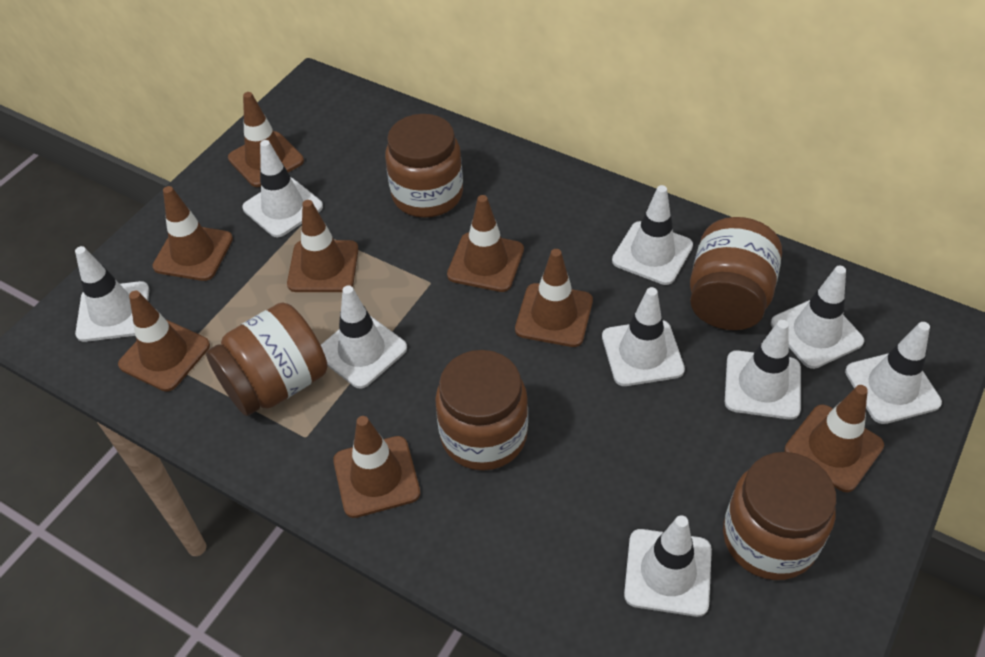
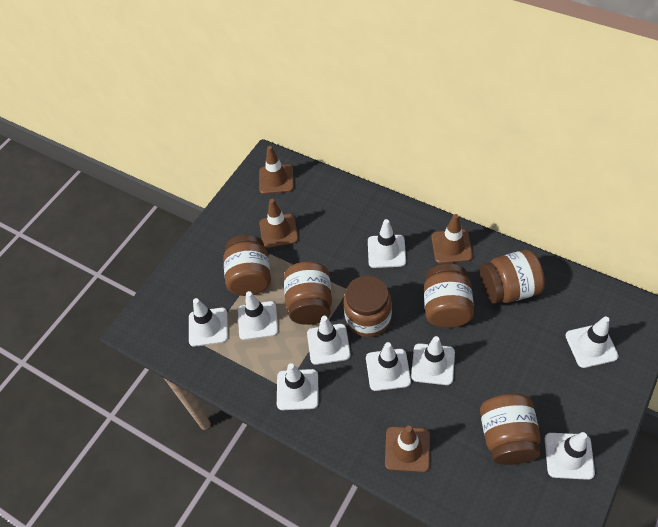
brown jar: 5 -> 6
brown traffic cone: 8 -> 4

